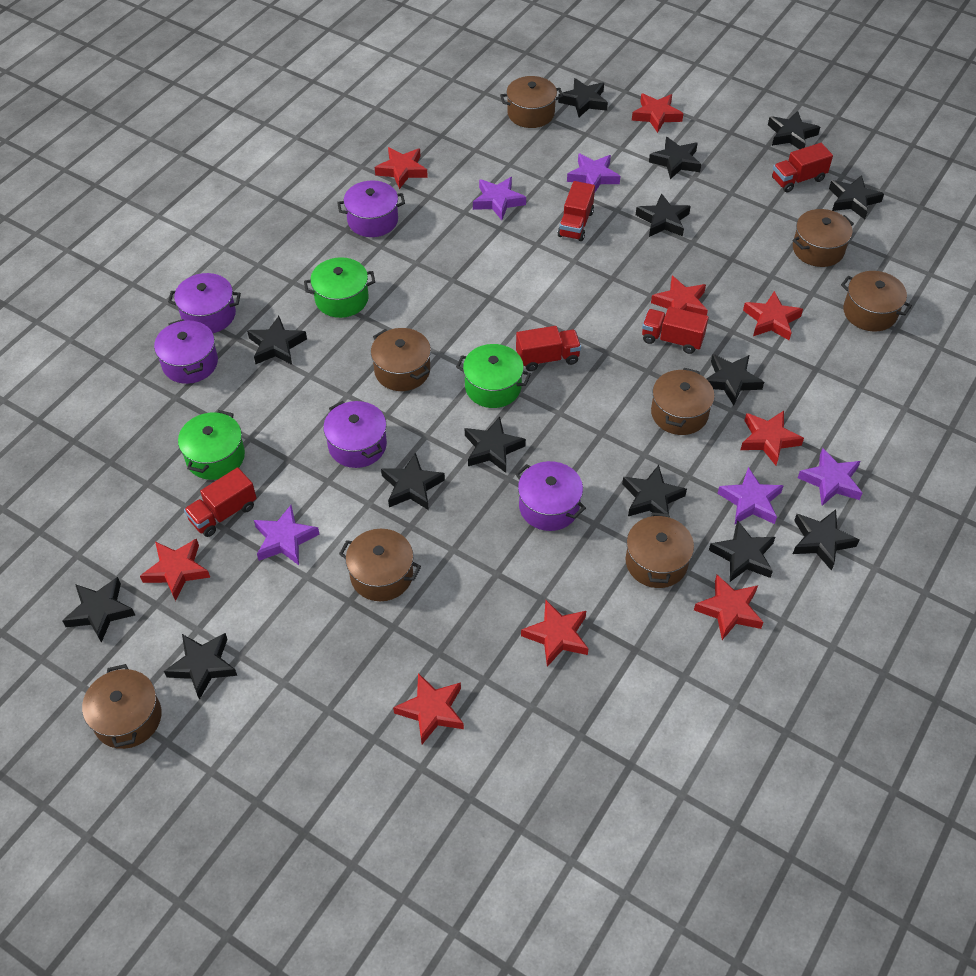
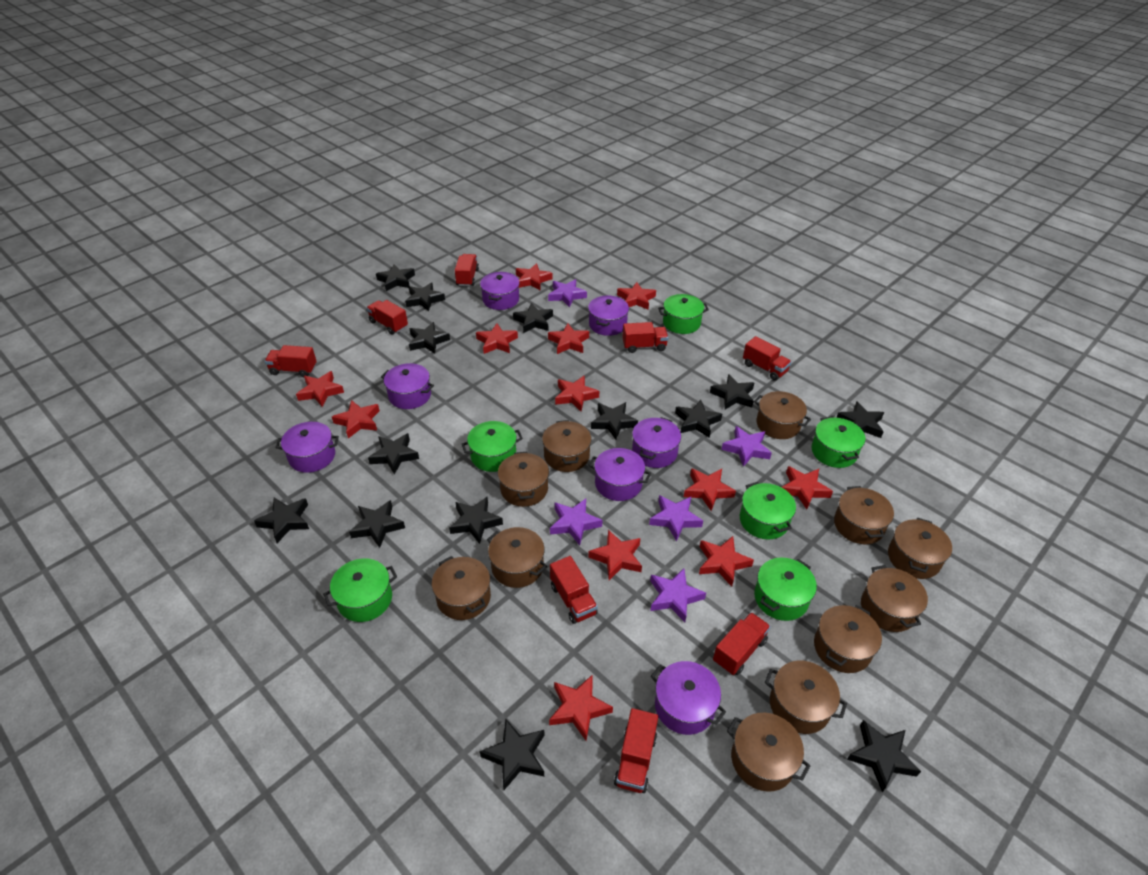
brown pot: 8 -> 11
green pot: 3 -> 6
purple pot: 5 -> 7
red star: 9 -> 12
red truck: 5 -> 8

